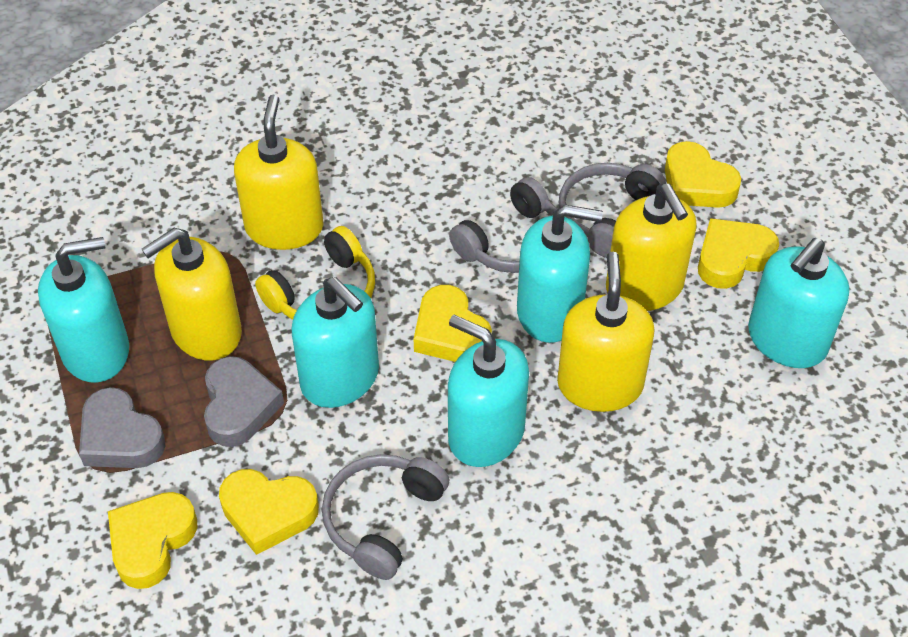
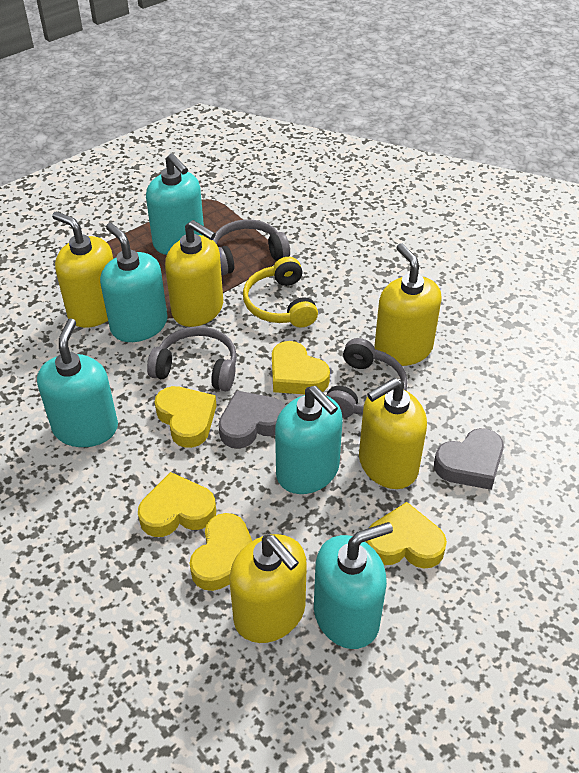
yellow soap dispenser: 4 -> 5

